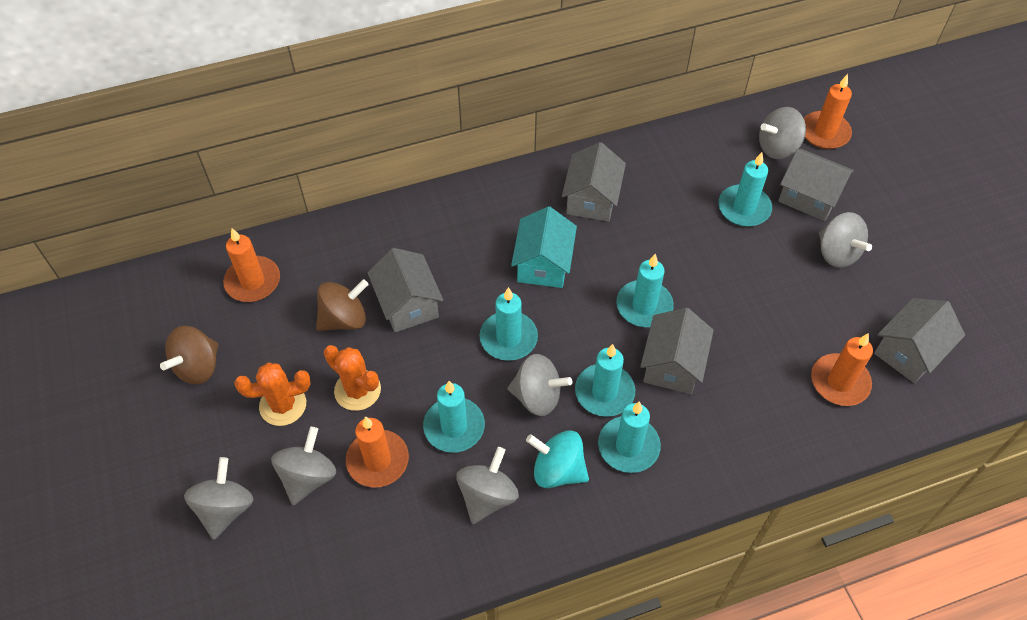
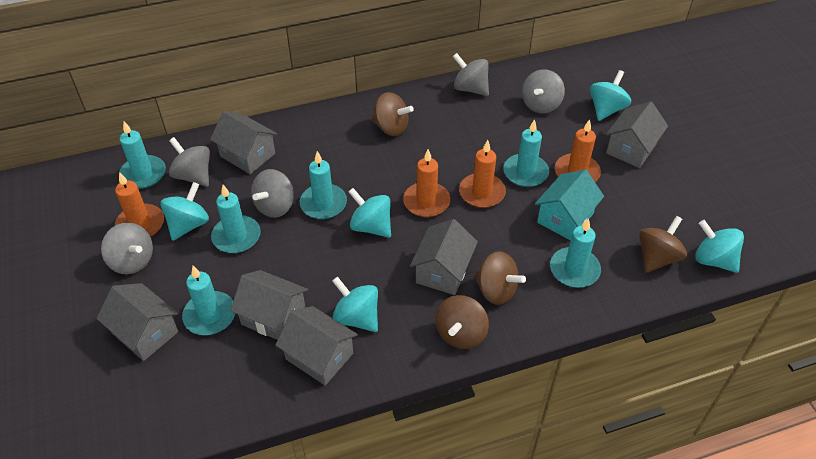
brown spinning top: 2 -> 4
grey house: 5 -> 6
grey spinning top: 6 -> 5
orange cactus: 2 -> 0
turquoise spinning top: 1 -> 5

